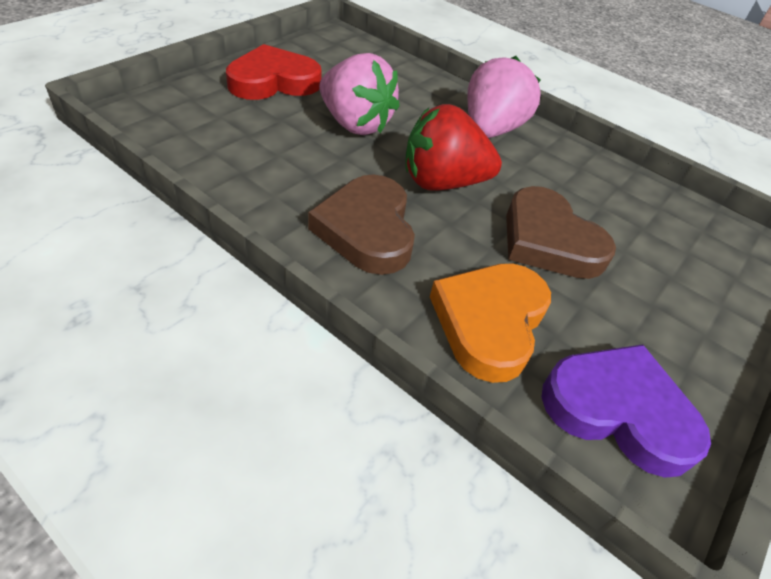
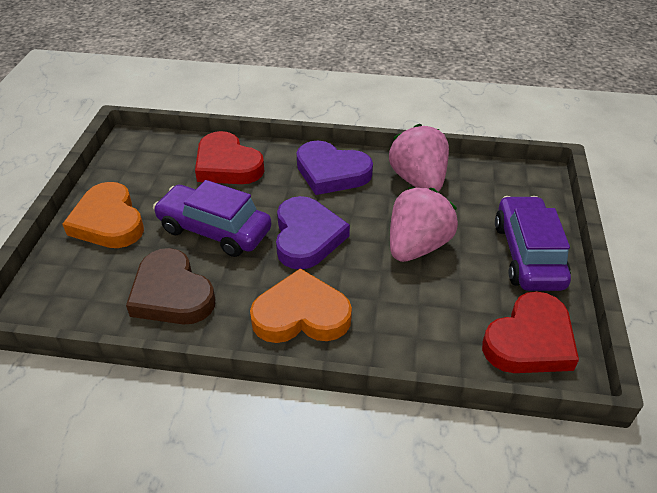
brown heart: 2 -> 1
orange heart: 1 -> 2
purple car: 0 -> 2
purple heart: 1 -> 2
red heart: 1 -> 2
red strawberry: 1 -> 0

